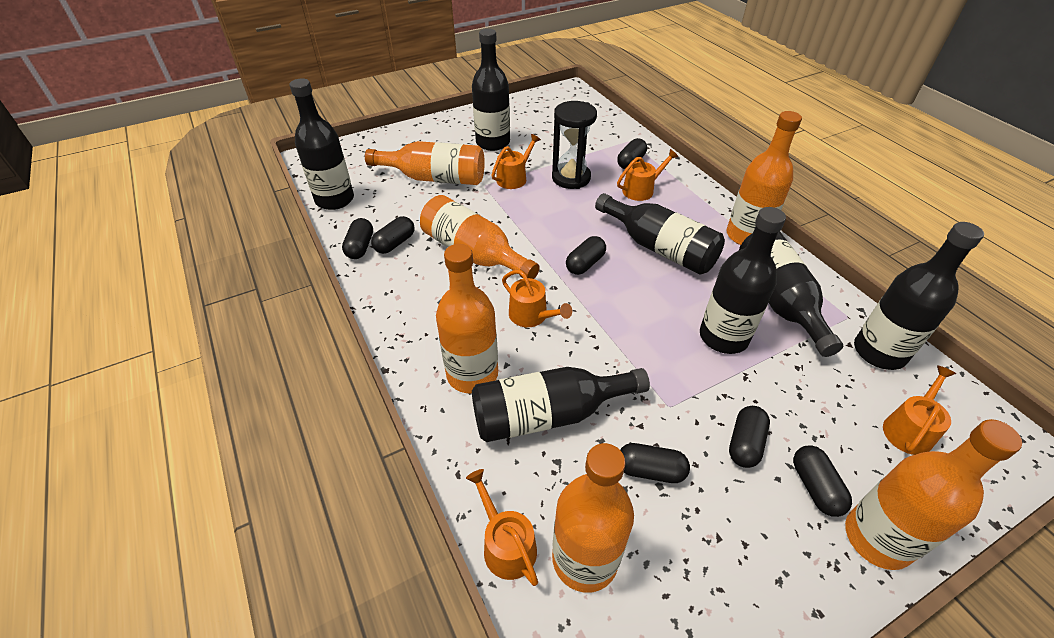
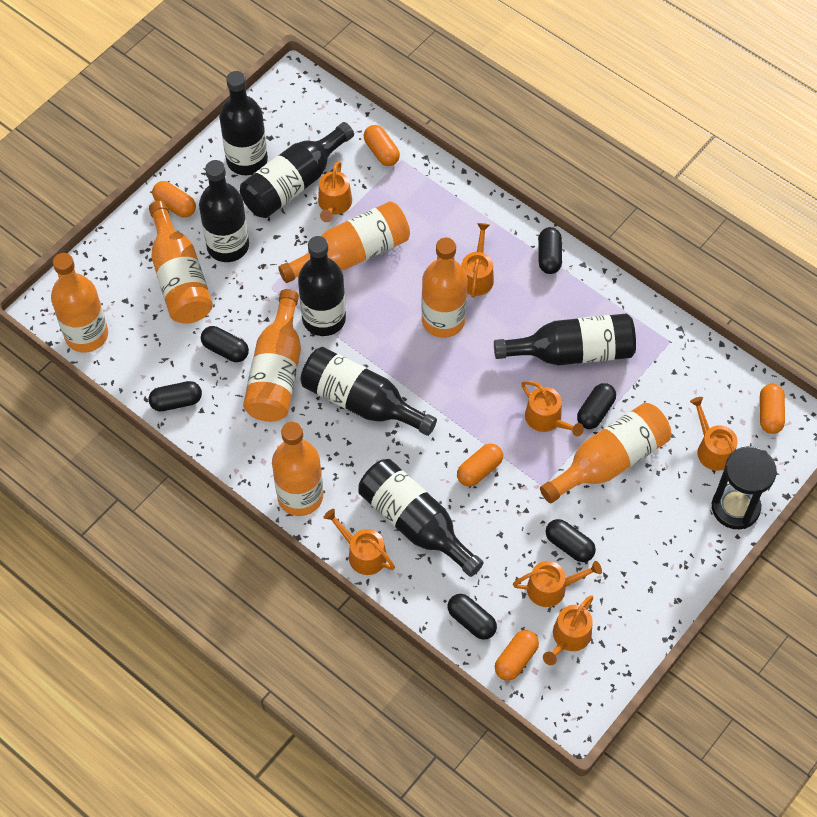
black capsule: 7 -> 6
orange bottle: 6 -> 7
orange capsule: 0 -> 5
orange watering can: 5 -> 7

